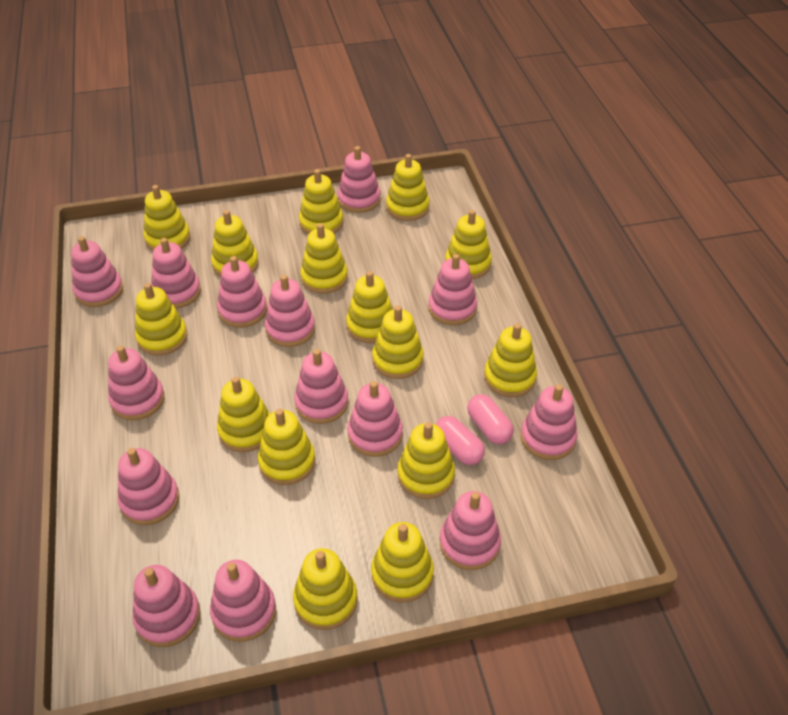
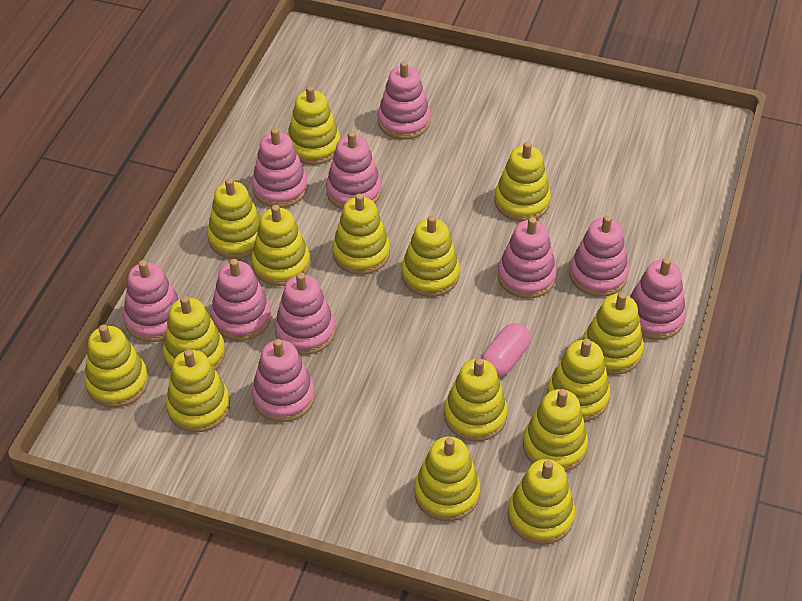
pink capsule: 2 -> 1
pink stacking toy: 14 -> 10

